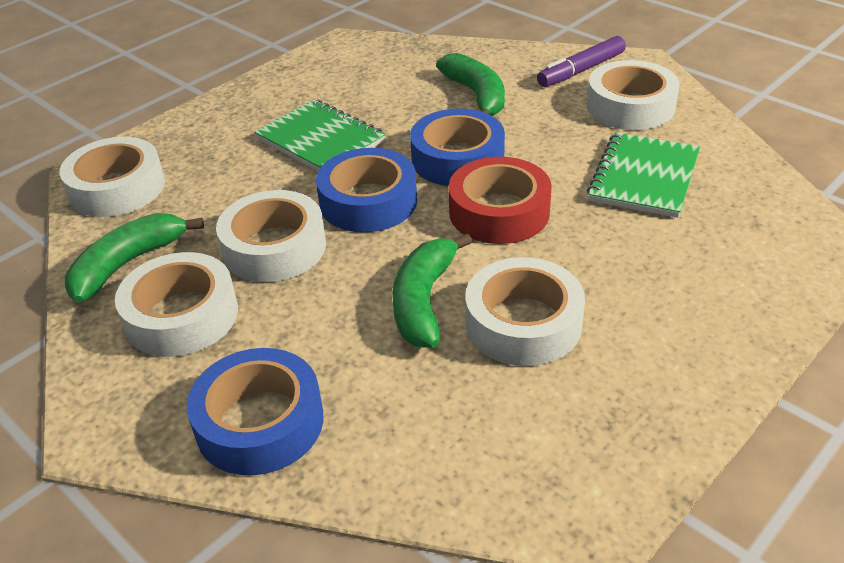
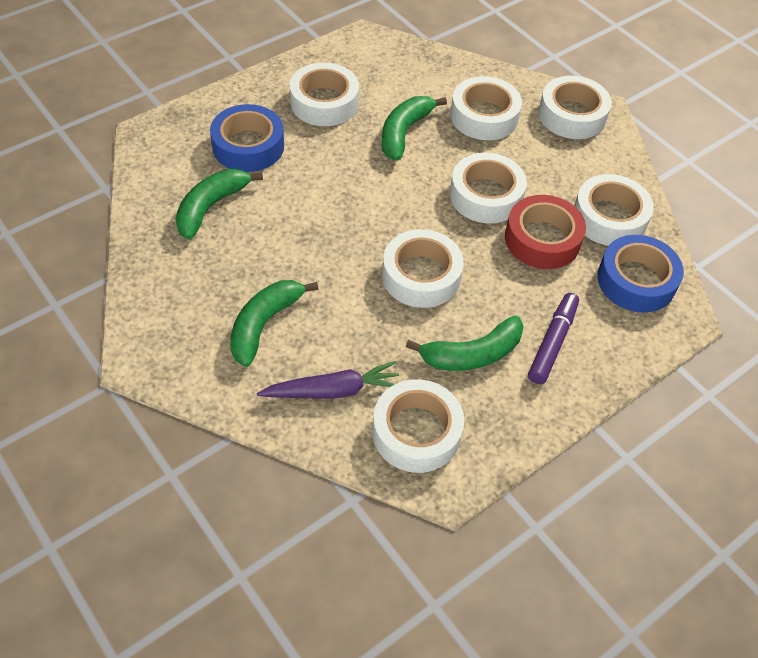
blue tape: 3 -> 2
green banana: 3 -> 4
green notebook: 2 -> 0
purple carrot: 0 -> 1
white tape: 5 -> 7

